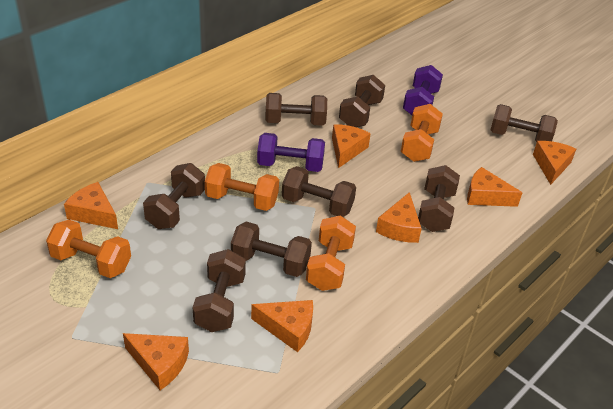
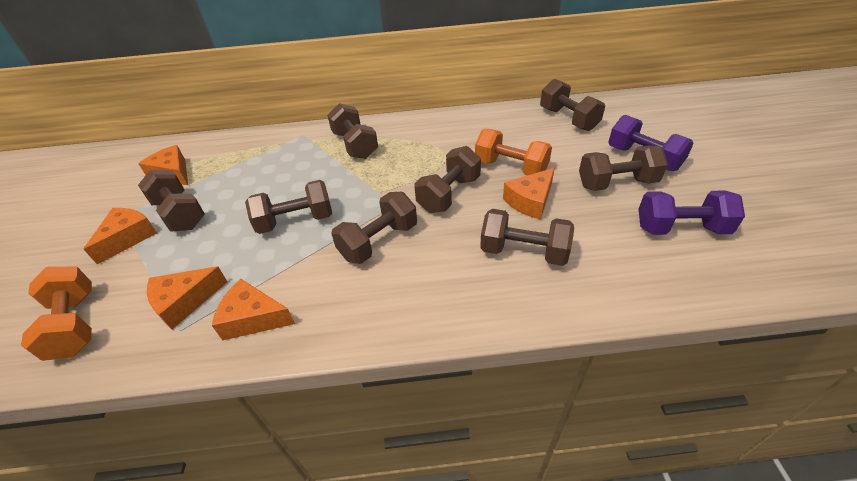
orange cheese: 7 -> 5
orange dumbbell: 4 -> 2

